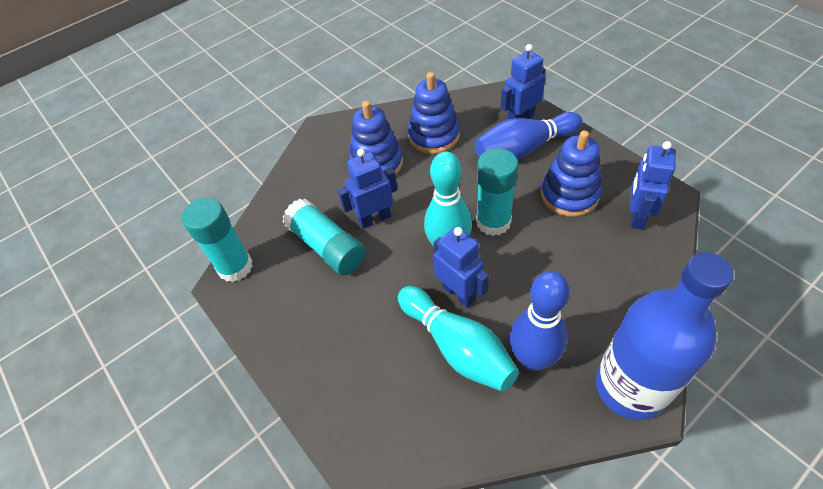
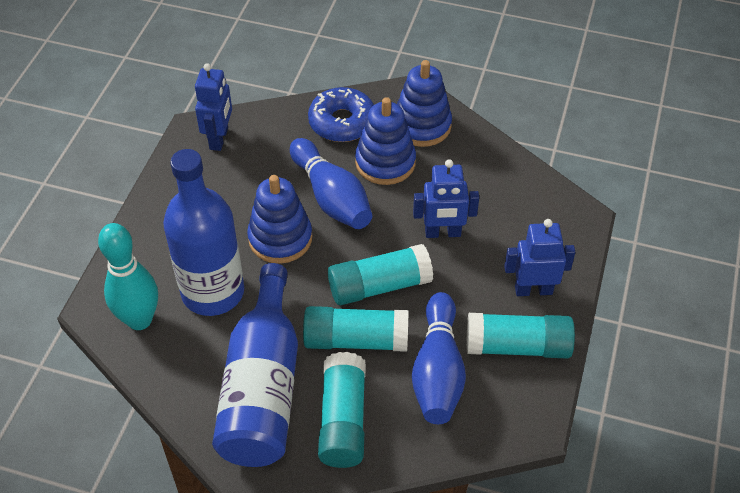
blue bottle: 1 -> 2
blue donut: 0 -> 1
blue robot: 4 -> 3
turquoise bowling pin: 2 -> 1
turquoise glue stick: 3 -> 4

